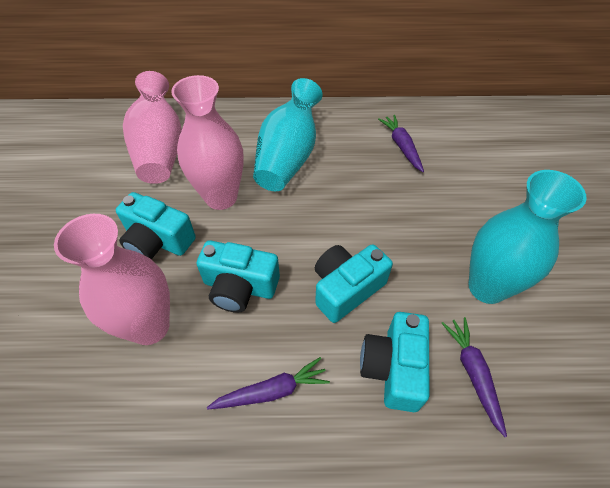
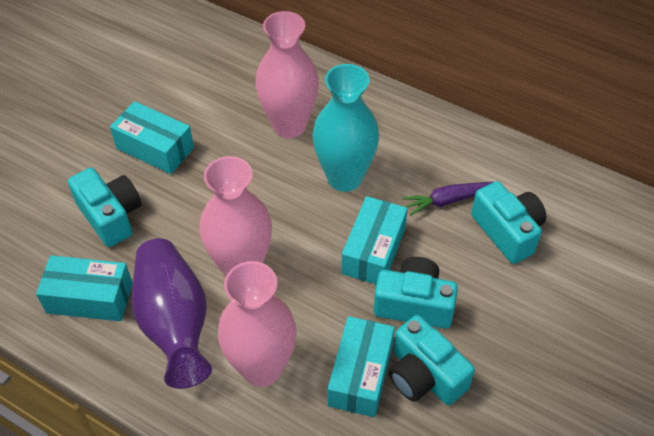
purple carrot: 3 -> 1
purple vase: 0 -> 1
turquoise box: 0 -> 4
turquoise vase: 2 -> 1

